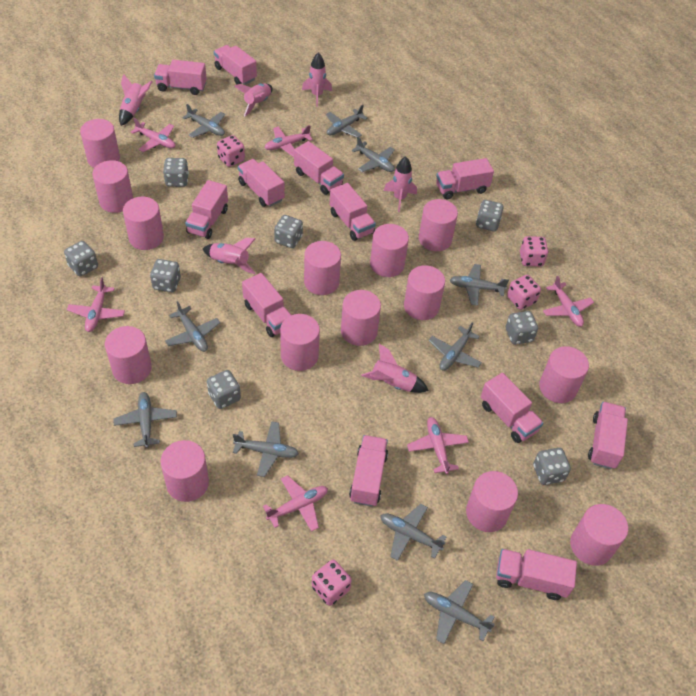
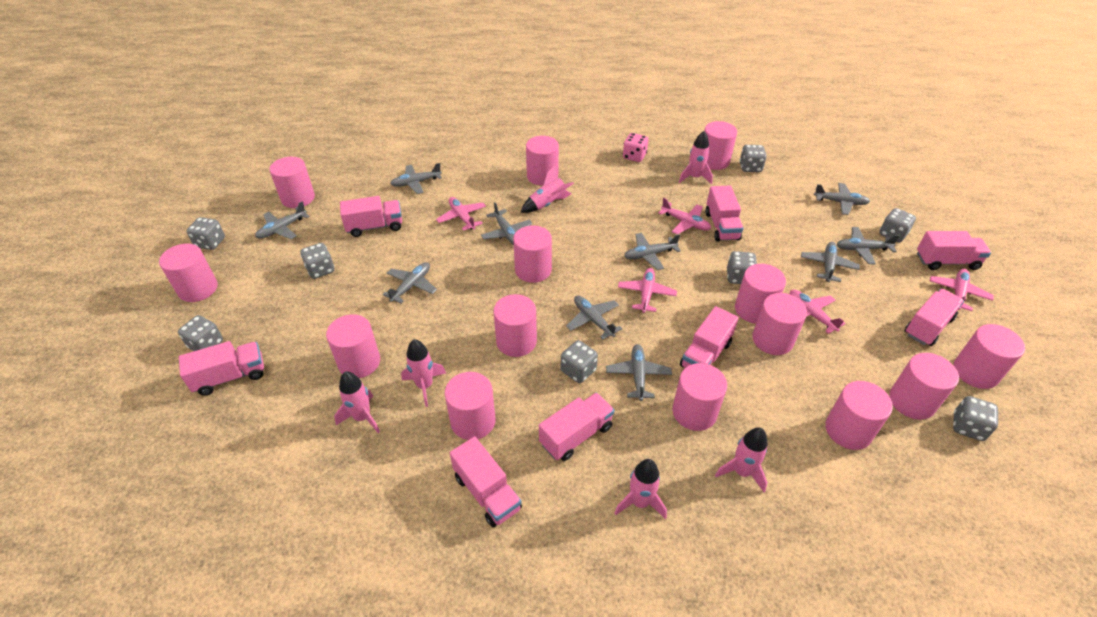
pink dice: 4 -> 1
pink plane: 6 -> 5
pink truck: 12 -> 8

